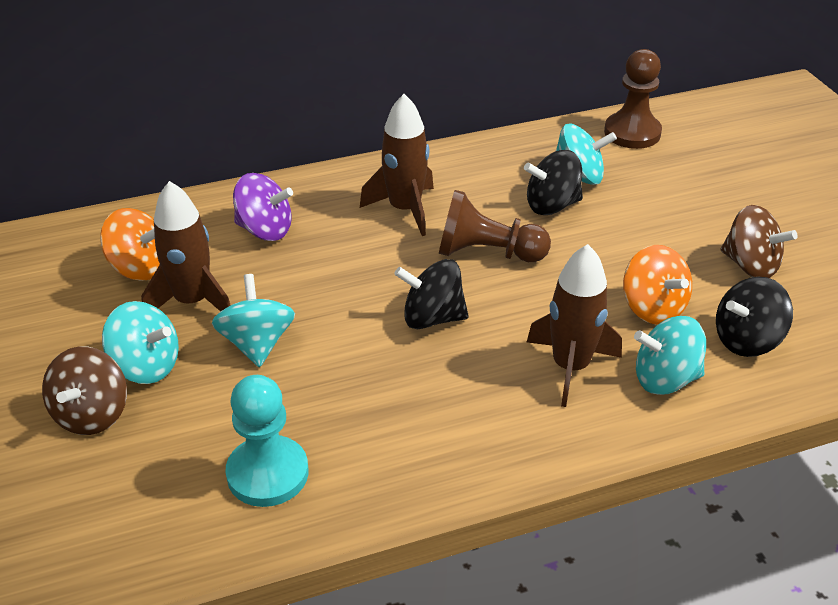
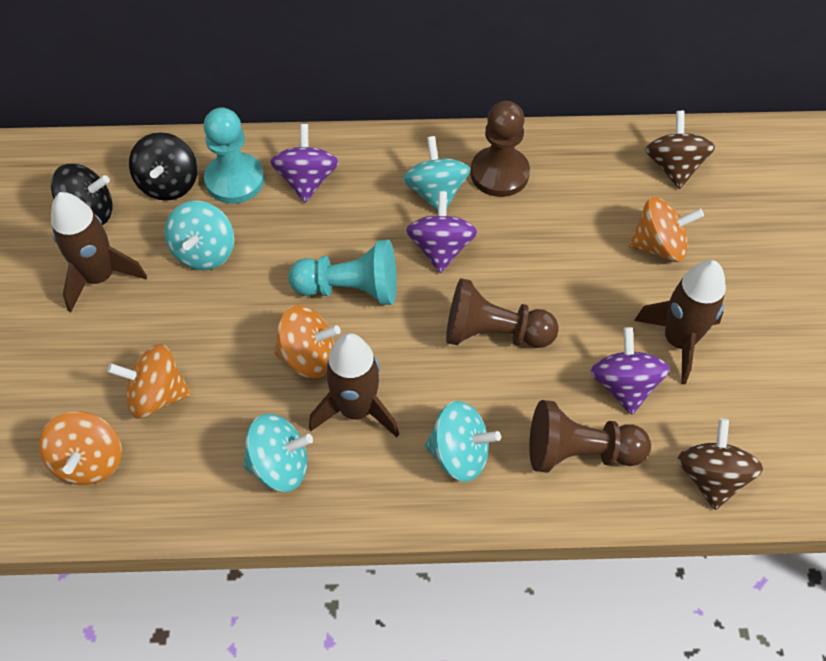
black spinning top: 3 -> 2
brown pawn: 2 -> 3
orange spinning top: 2 -> 4
purple spinning top: 1 -> 3
turquoise pawn: 1 -> 2

